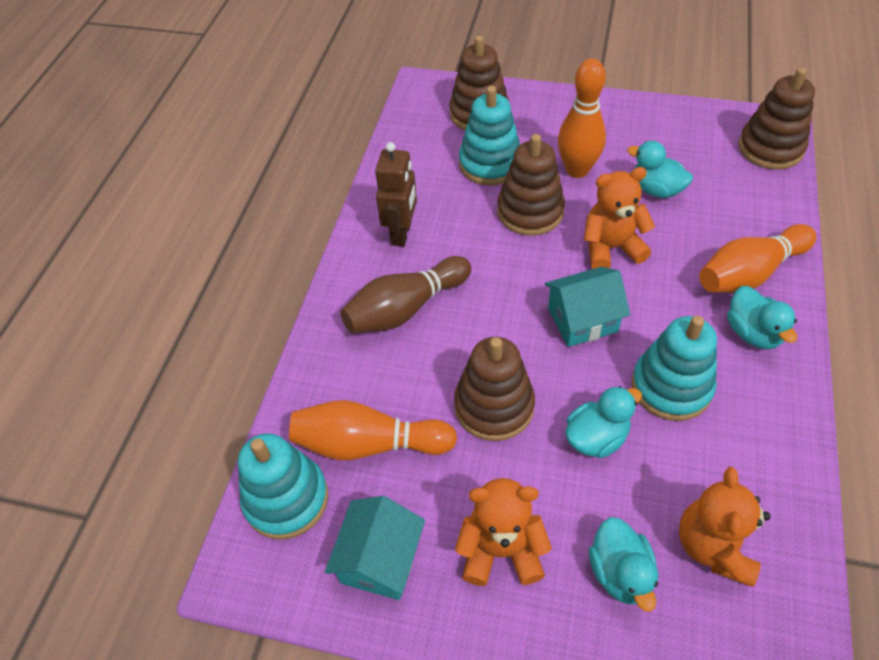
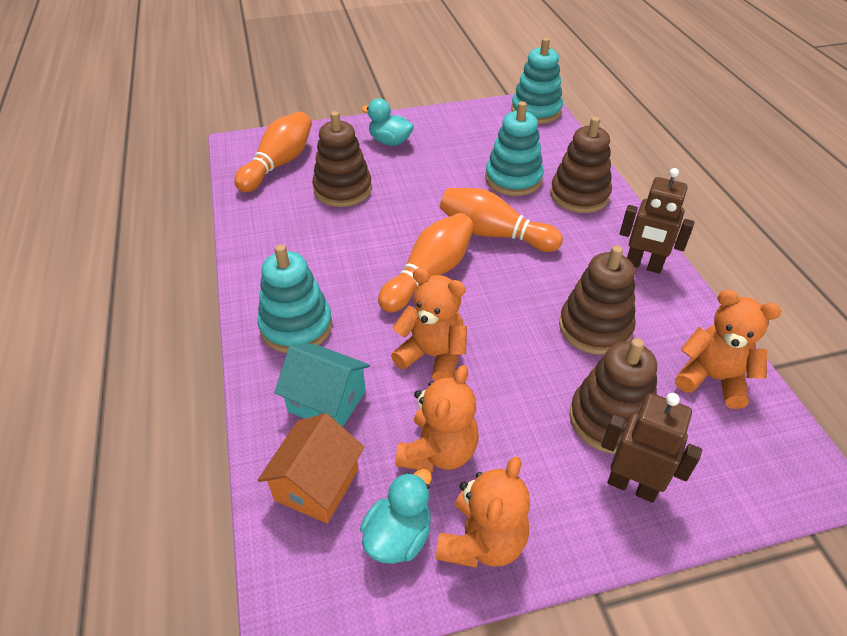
brown bowling pin: 1 -> 0
brown robot: 1 -> 2
orange house: 0 -> 1
orange teddy bear: 3 -> 4
turquoise duck: 4 -> 2
turquoise house: 2 -> 1

